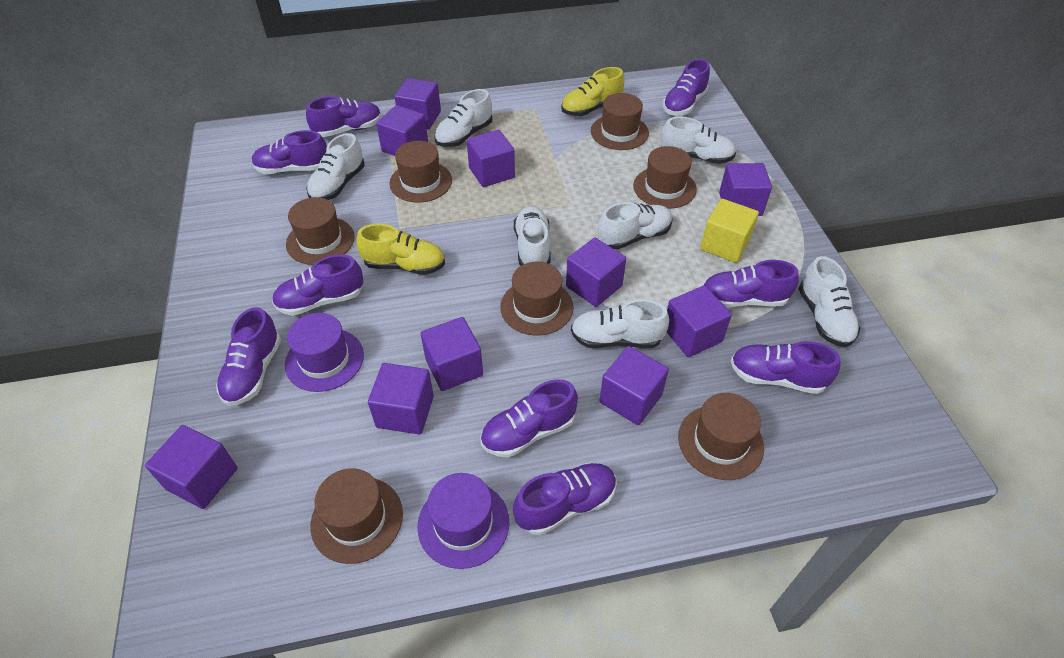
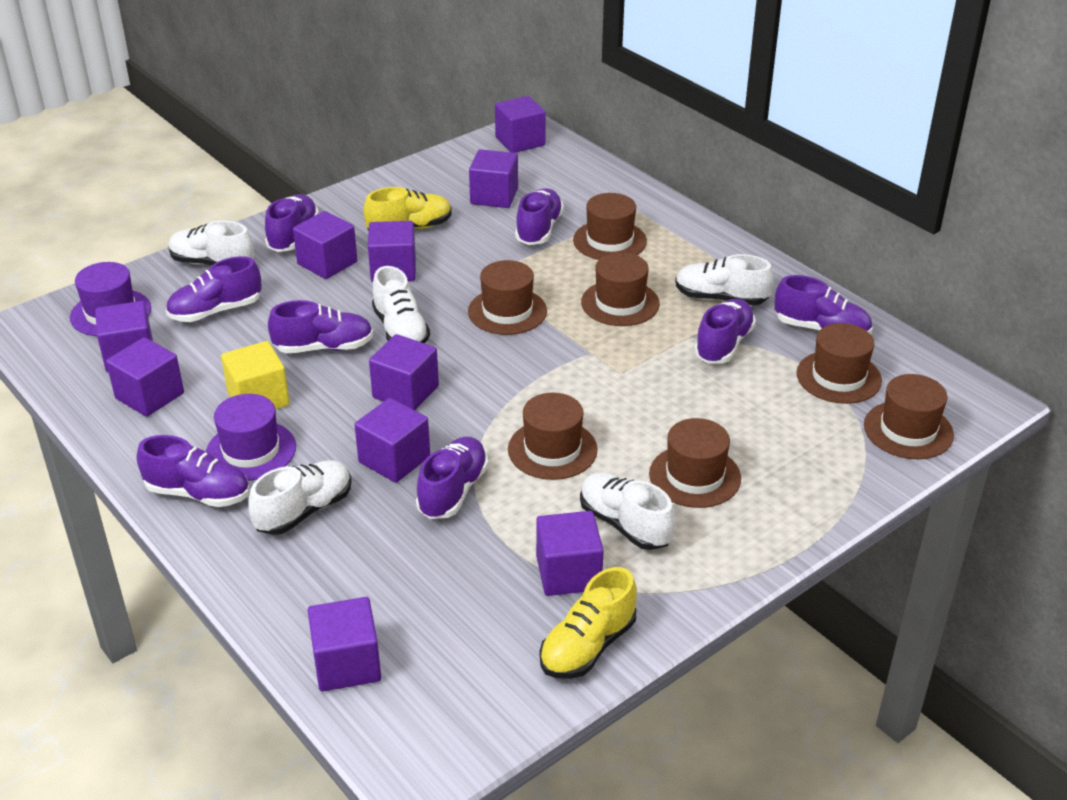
purple shoe: 9 -> 8
white shoe: 7 -> 5

